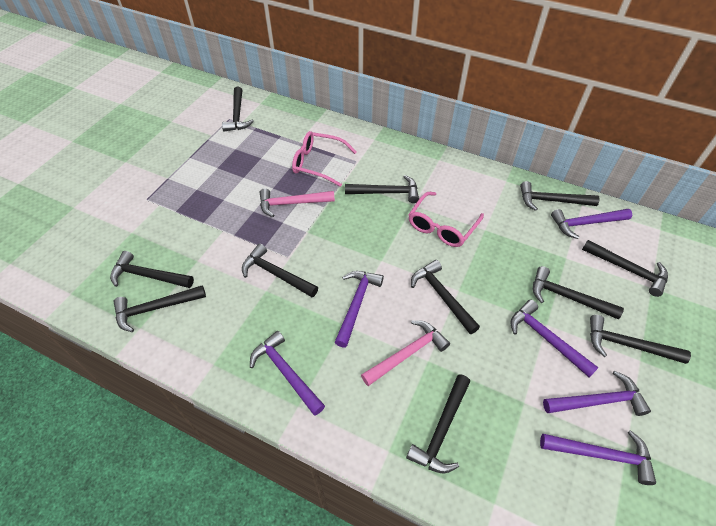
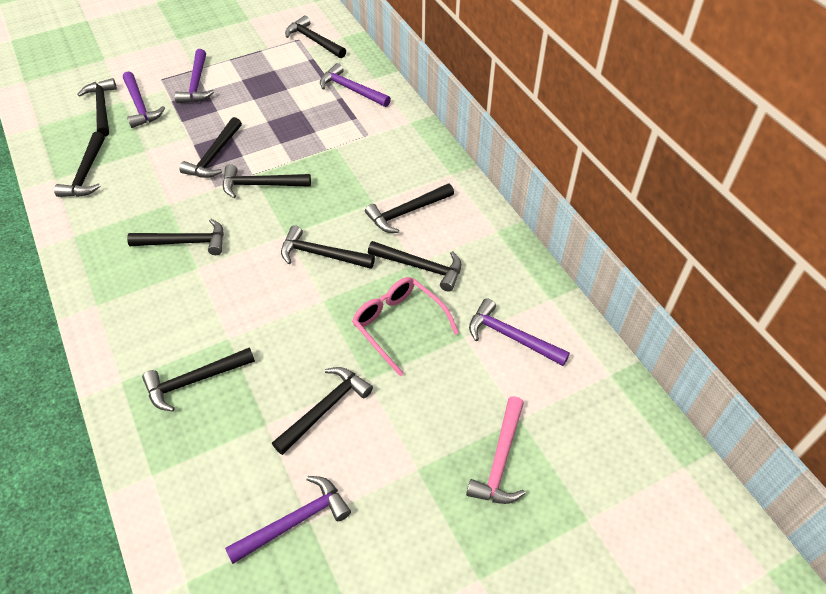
pink glasses: 2 -> 1
pink hammer: 2 -> 1
purple hammer: 6 -> 5

